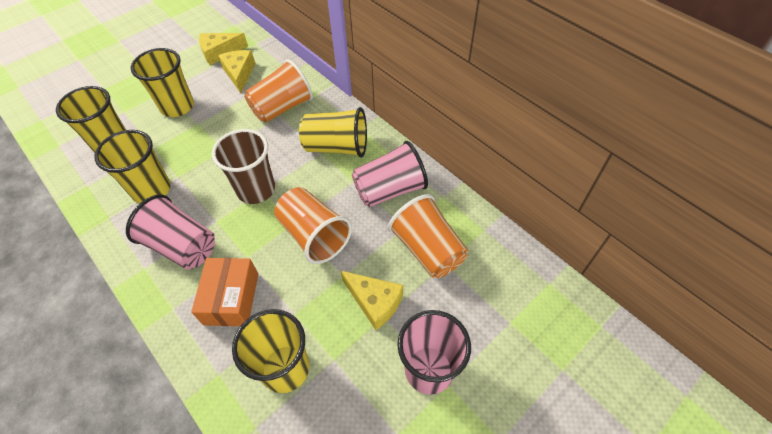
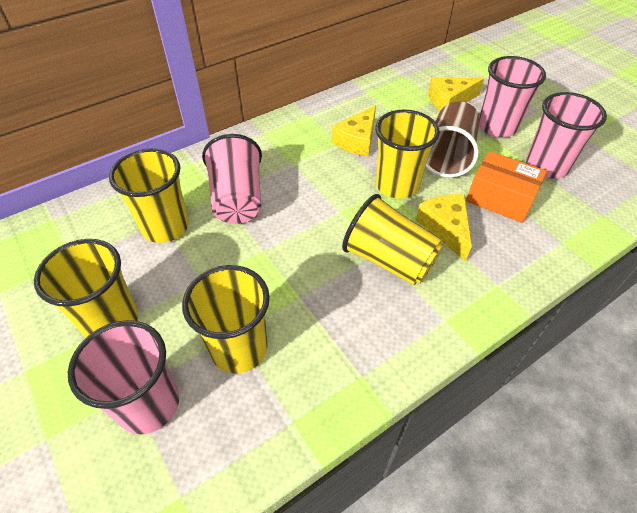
orange cup: 3 -> 0
pink cup: 3 -> 4

